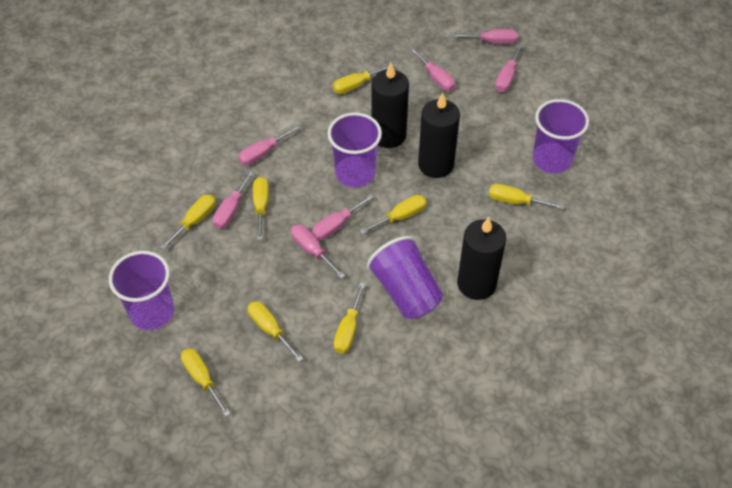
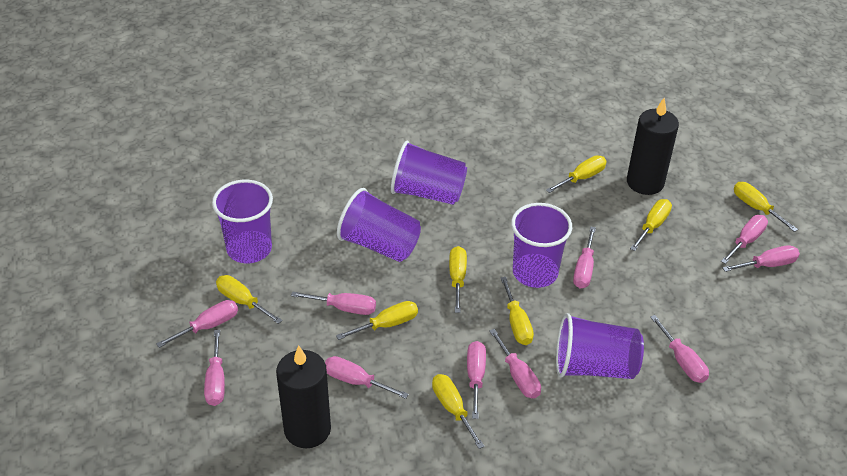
black candle: 3 -> 2
pink screwdriver: 7 -> 10
purple cup: 4 -> 5

